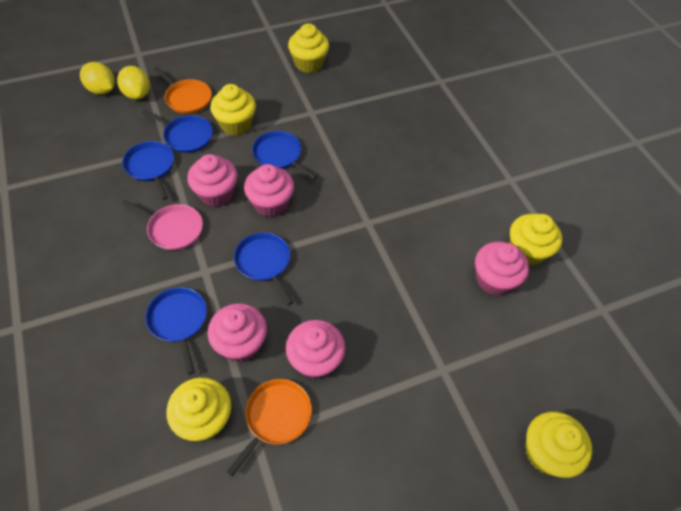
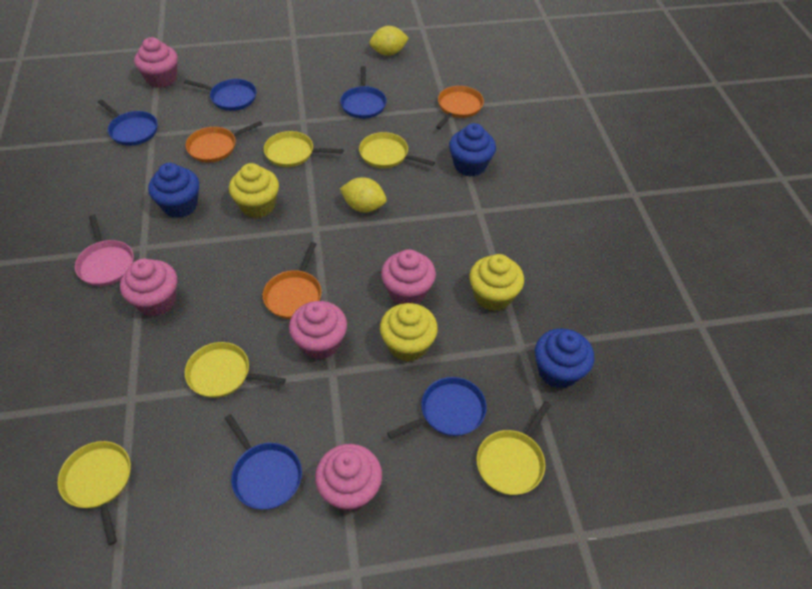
blue cupcake: 0 -> 3
orange pan: 2 -> 3
yellow cupcake: 5 -> 3
yellow pan: 0 -> 5

